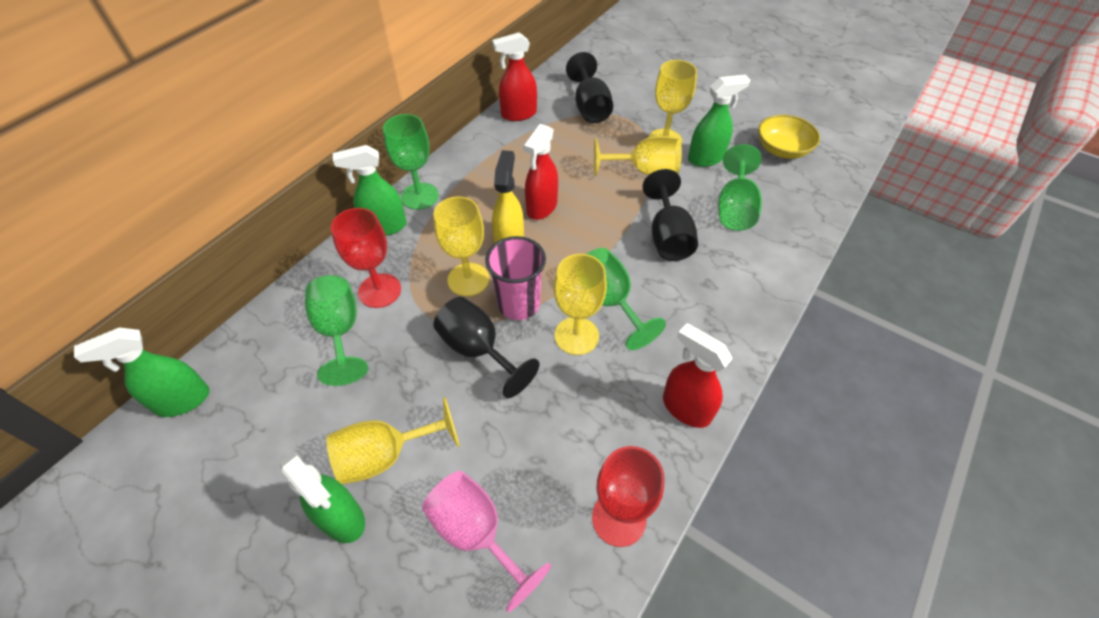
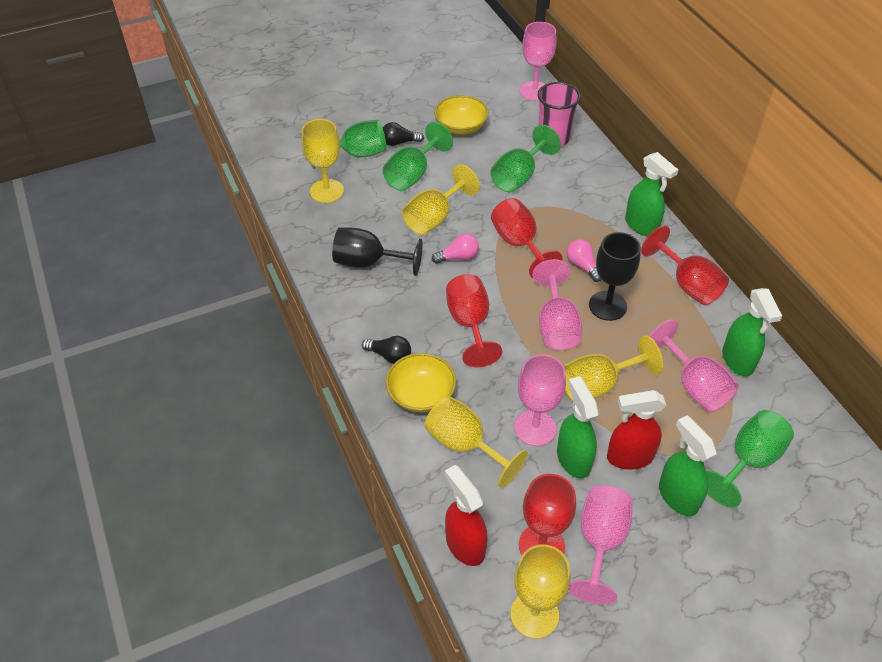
black goblet: 3 -> 2
black light bulb: 0 -> 2
pink goblet: 1 -> 5
pink light bulb: 0 -> 2
red goblet: 2 -> 4
red spray bottle: 3 -> 2
yellow bowl: 1 -> 2
yellow spray bottle: 1 -> 0

